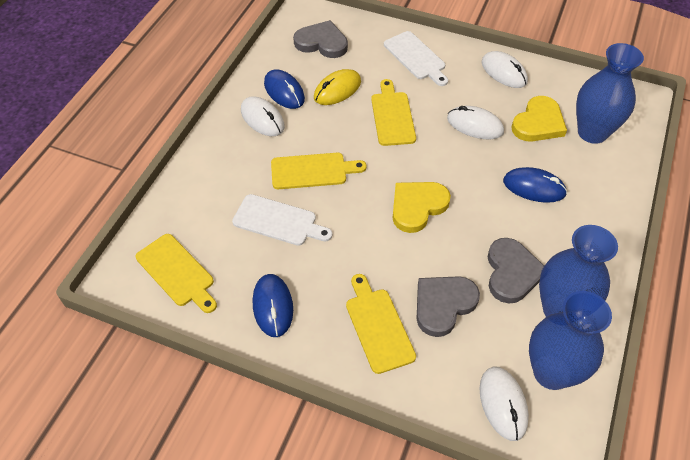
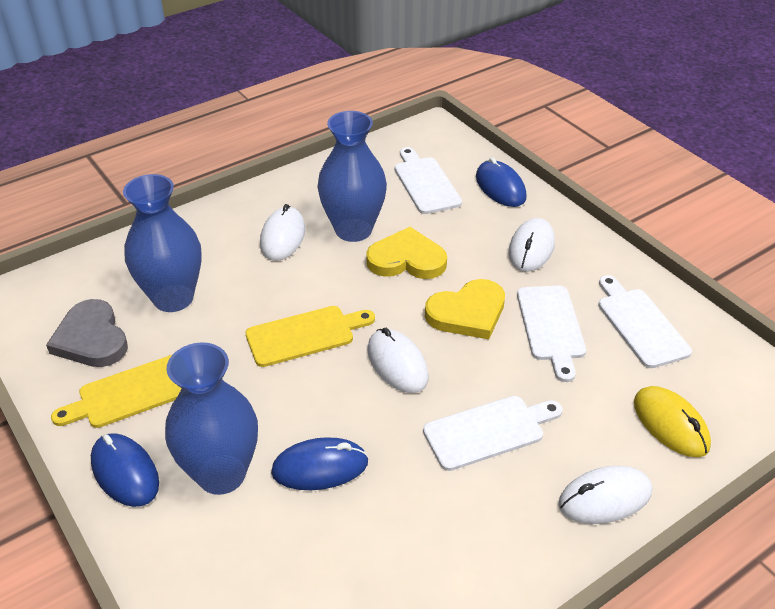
grey heart: 3 -> 1
white cutting board: 2 -> 4
yellow cutting board: 4 -> 2

